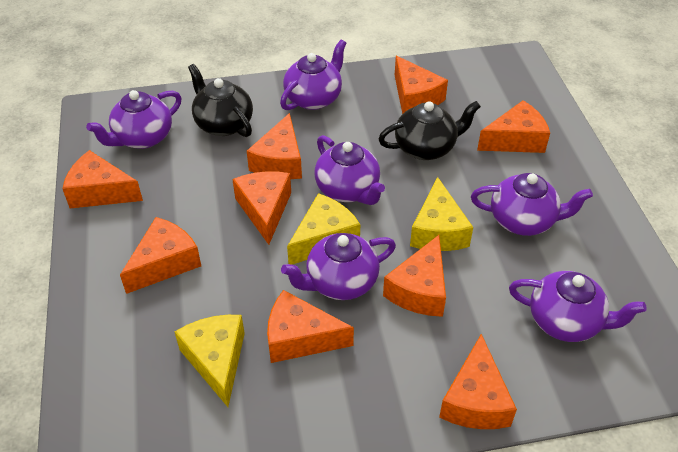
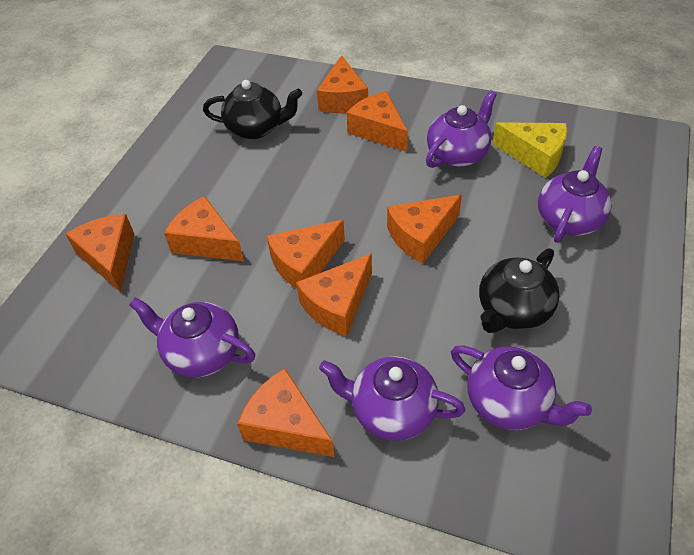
orange cheese: 9 -> 8
purple teapot: 6 -> 5
yellow cheese: 3 -> 1

